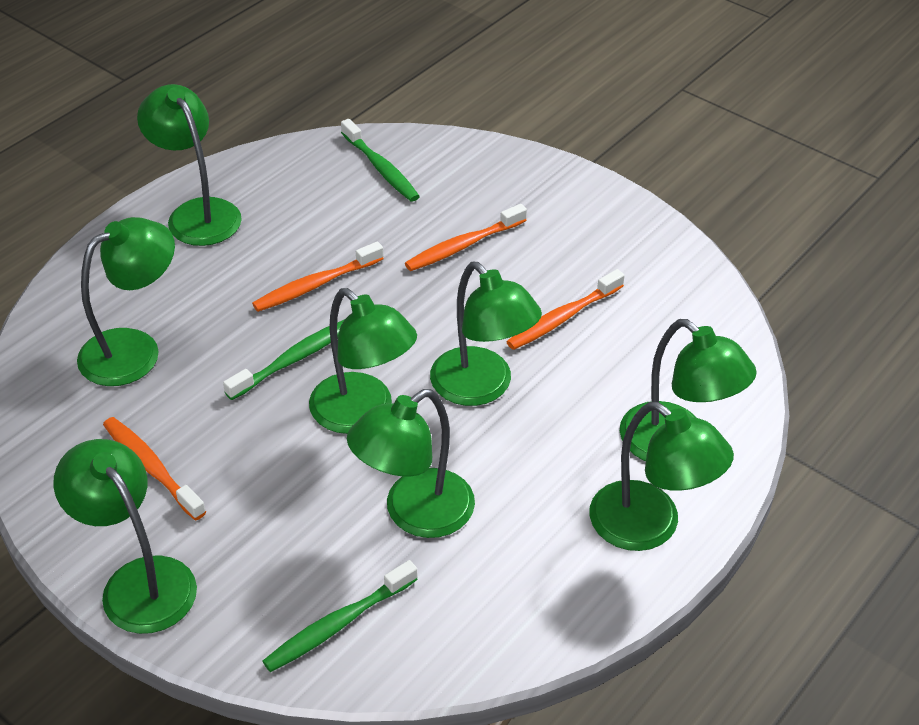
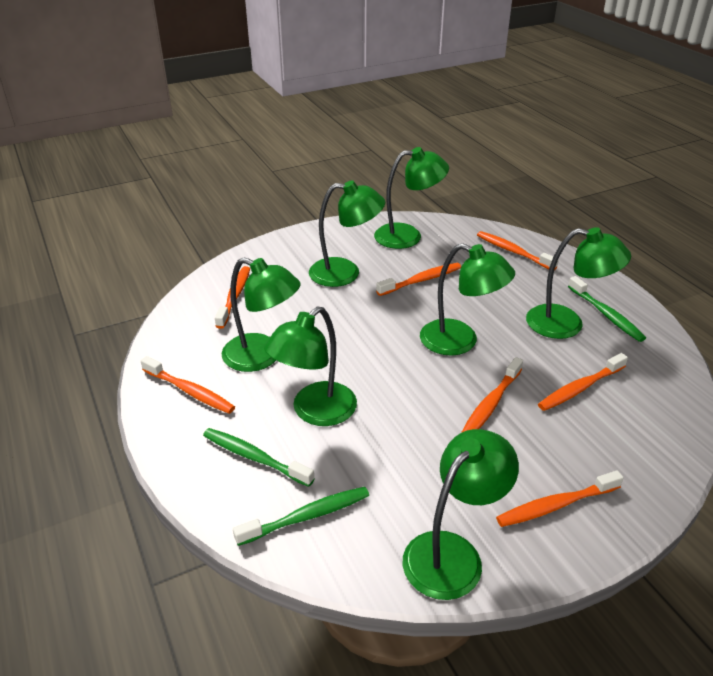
green lamp: 8 -> 7
orange toothbrush: 4 -> 7

